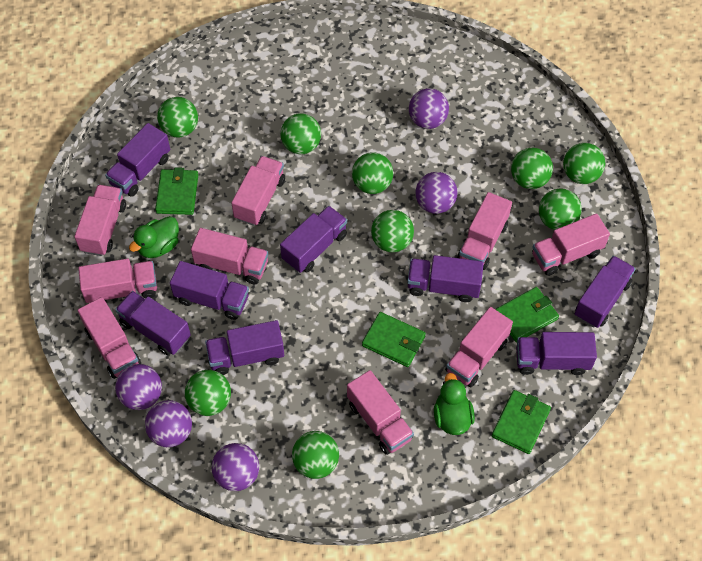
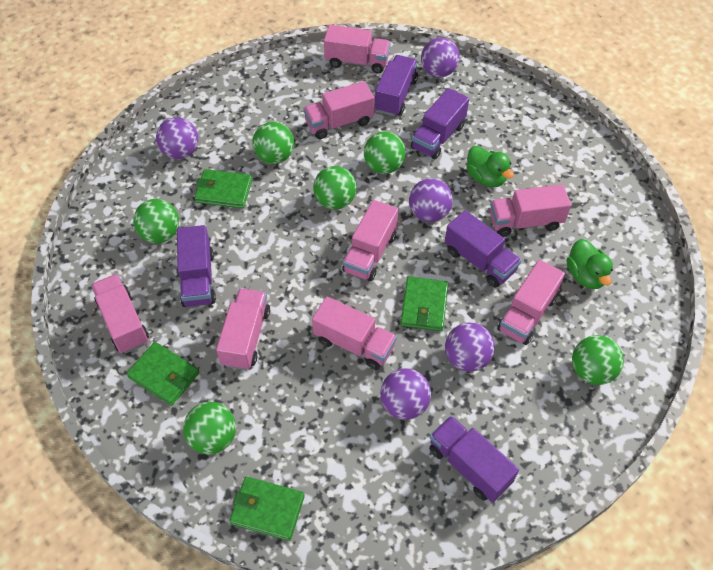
green ball: 9 -> 6
pink truck: 9 -> 8
purple truck: 8 -> 5

